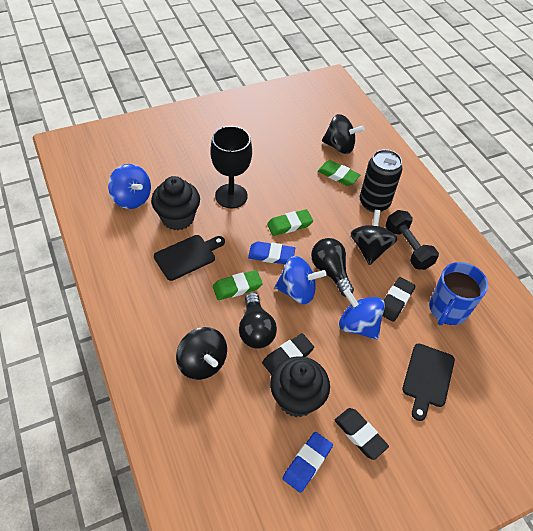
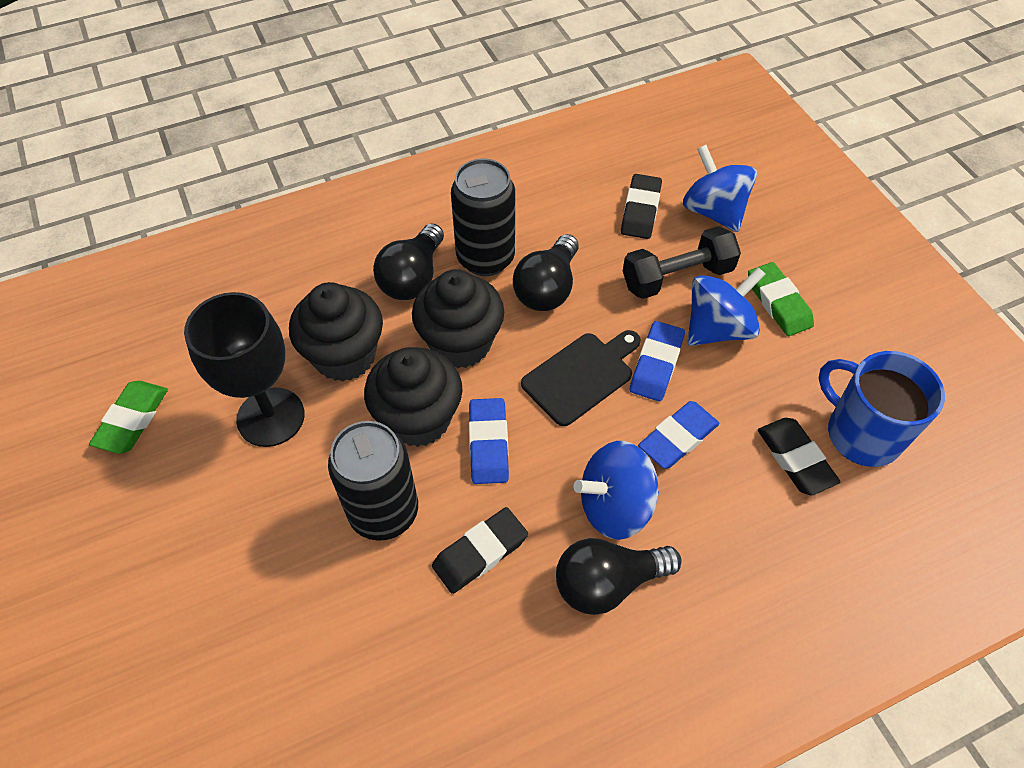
black can: 1 -> 2
black cupcake: 2 -> 3
black cutting board: 2 -> 1
black light bulb: 2 -> 3
black spinning top: 3 -> 0
blue eraser: 2 -> 3
green eraser: 3 -> 2

